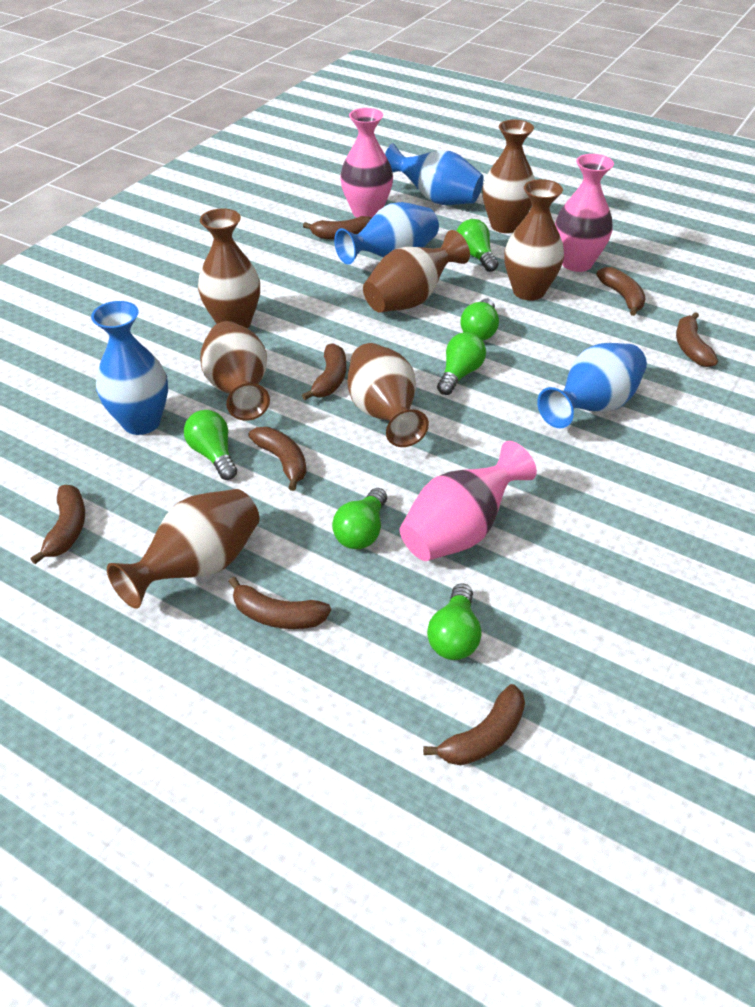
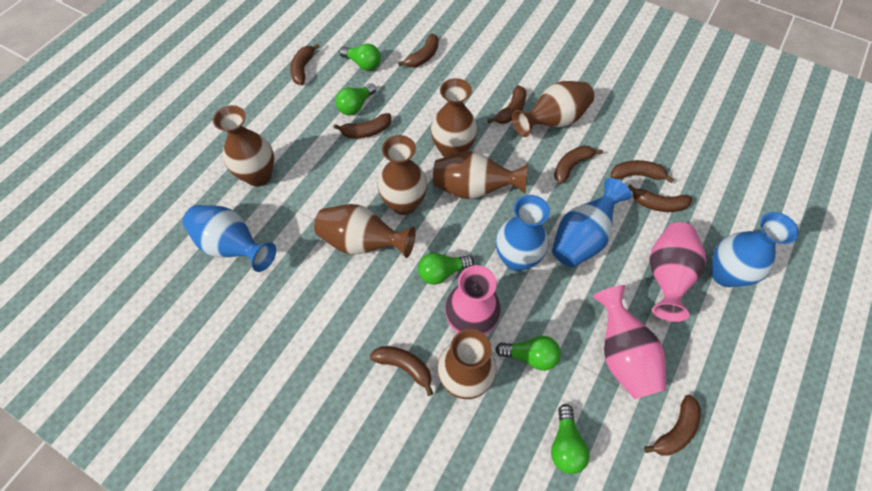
brown banana: 8 -> 9
green light bulb: 6 -> 5

